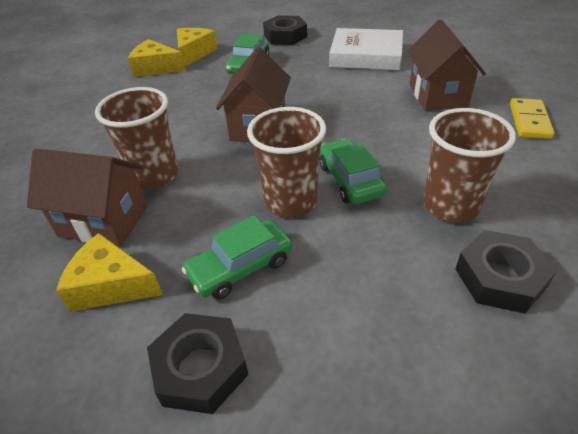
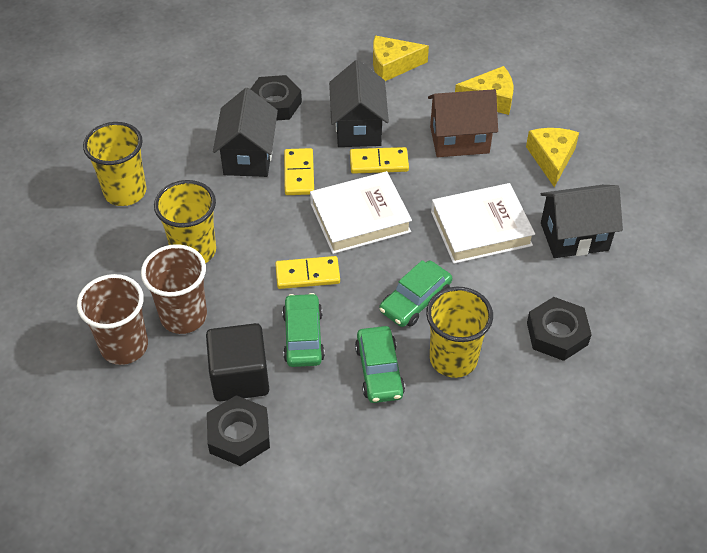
black cube: 0 -> 1
black house: 0 -> 3
brown cup: 3 -> 2
brown house: 3 -> 1
white book: 1 -> 2
yellow cup: 0 -> 3
yellow domino: 1 -> 3

